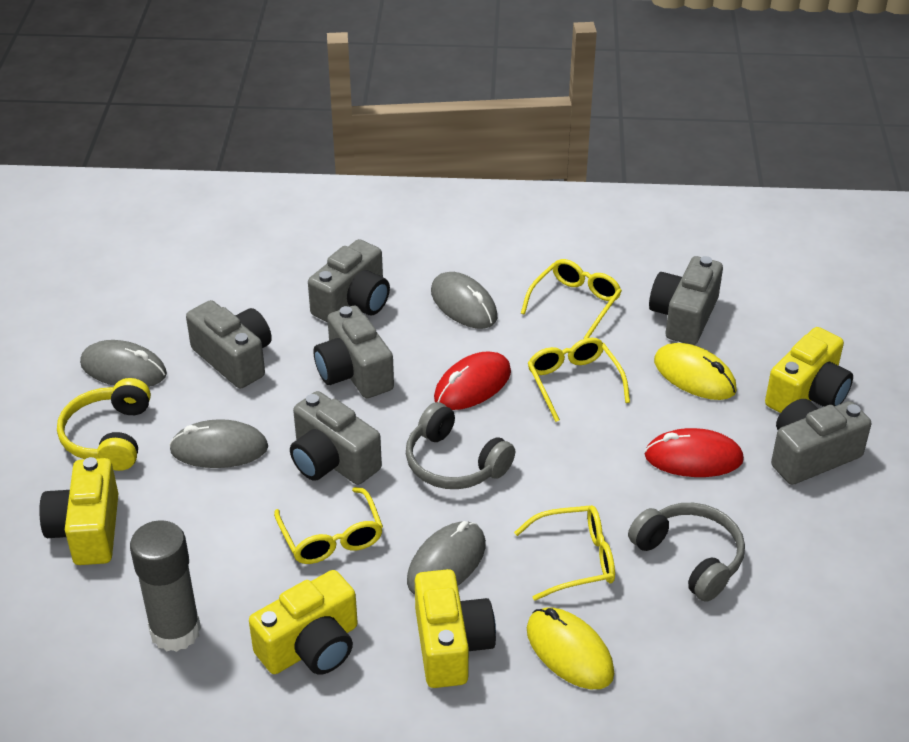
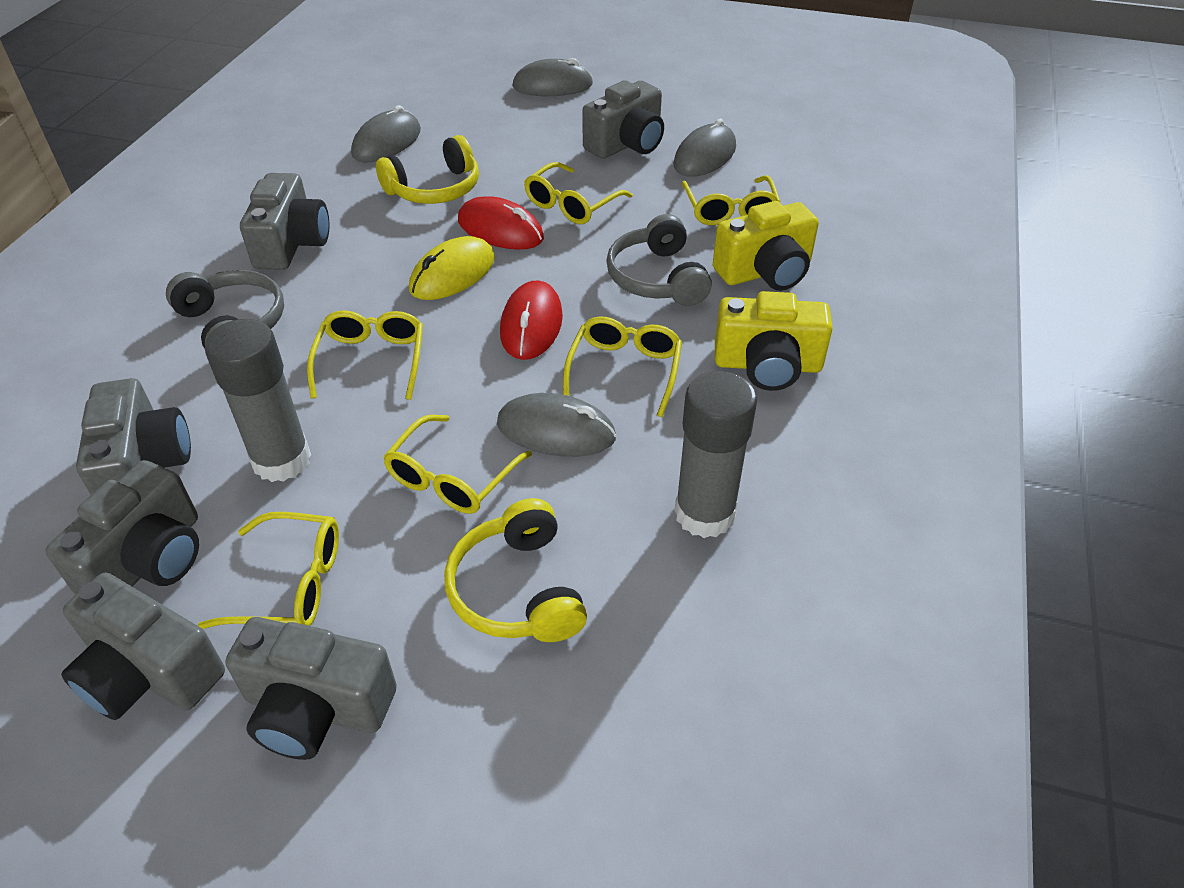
grey glue stick: 1 -> 2
yellow camera: 4 -> 2
yellow glasses: 4 -> 6
yellow headphones: 1 -> 2
yellow mouse: 2 -> 1

